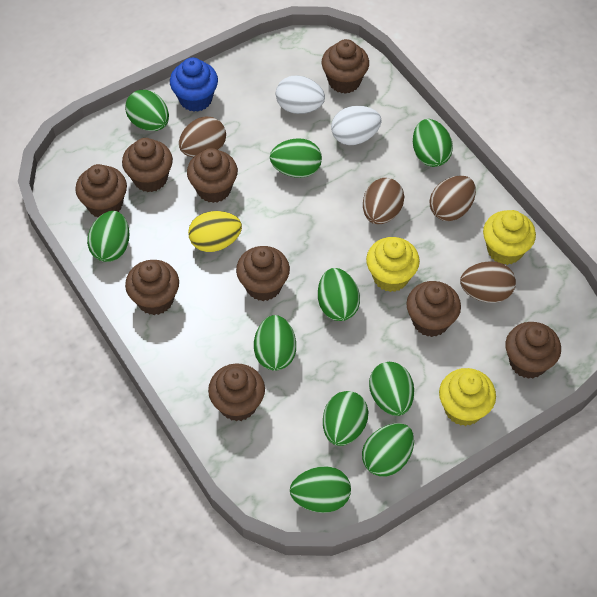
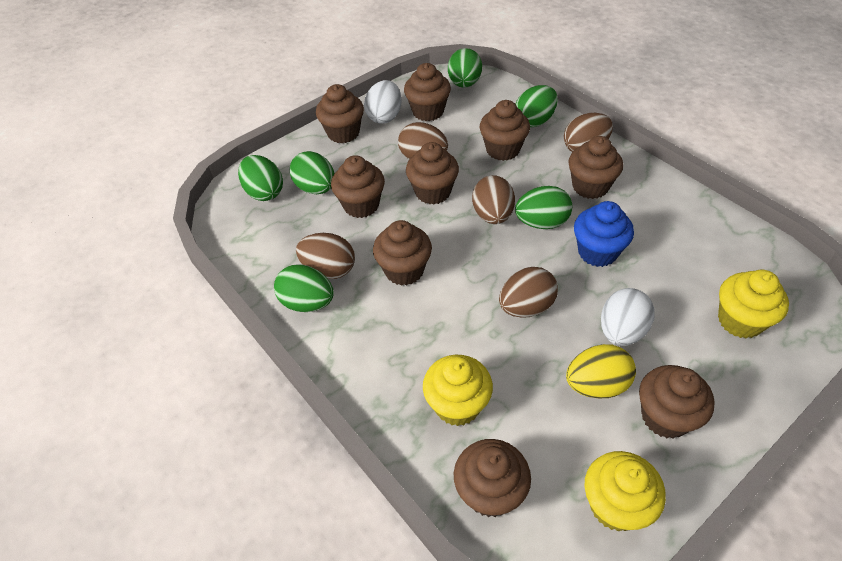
brown egg: 4 -> 5
green egg: 10 -> 6

